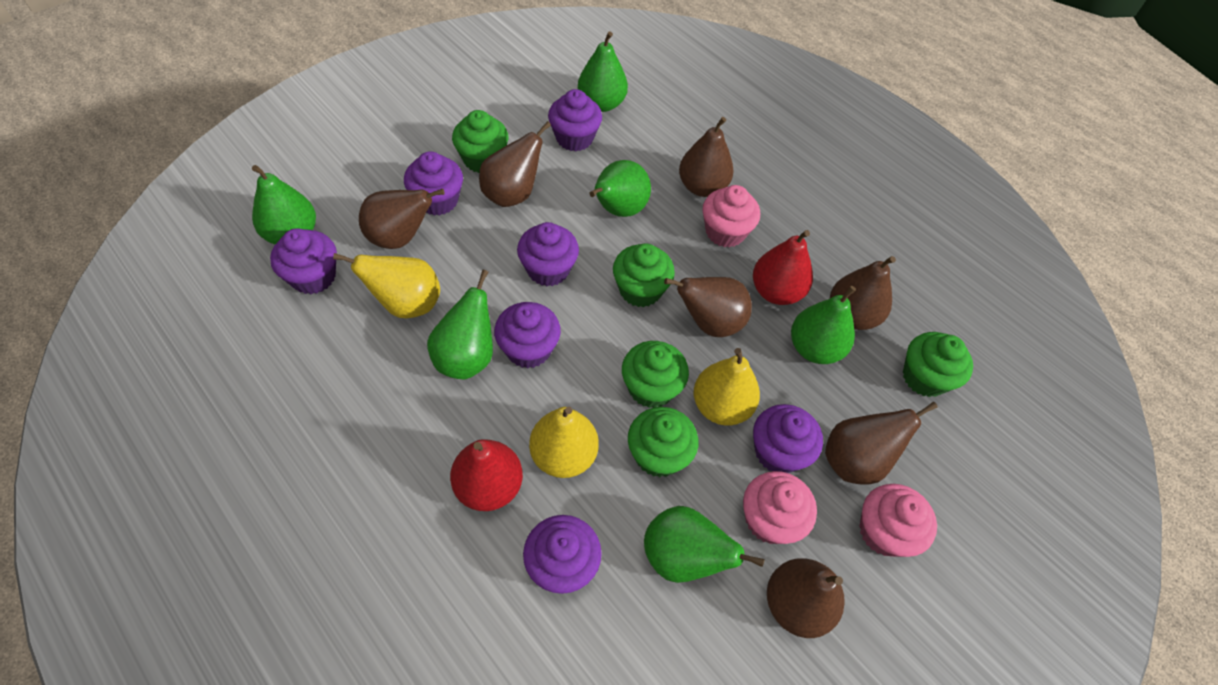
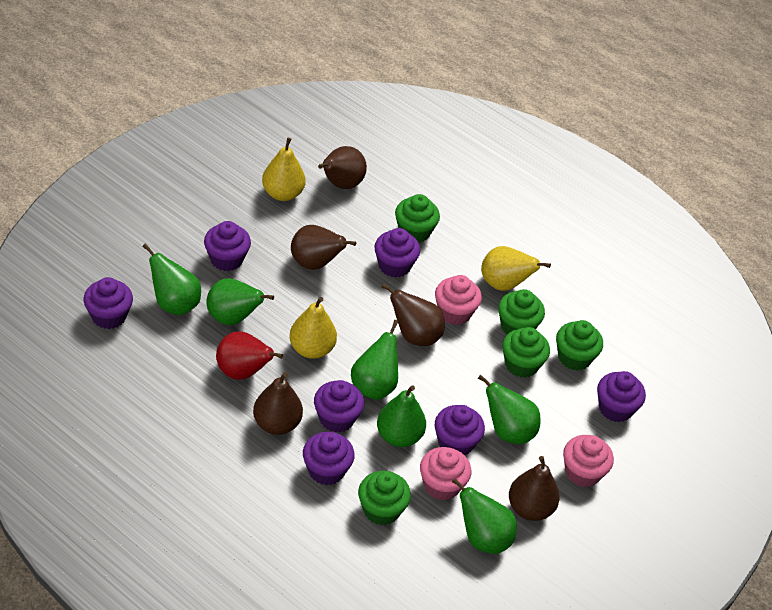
brown pear: 7 -> 5
red pear: 2 -> 1

